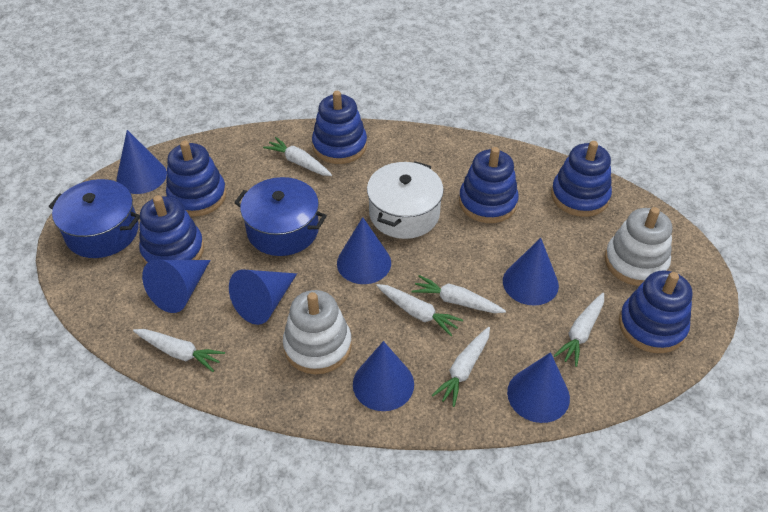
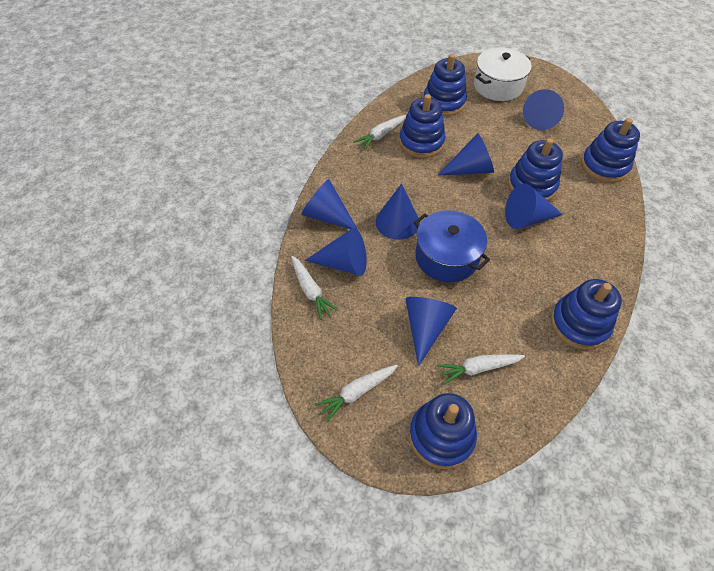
blue pot: 2 -> 1
white carrot: 6 -> 4
white stacking toy: 2 -> 0

